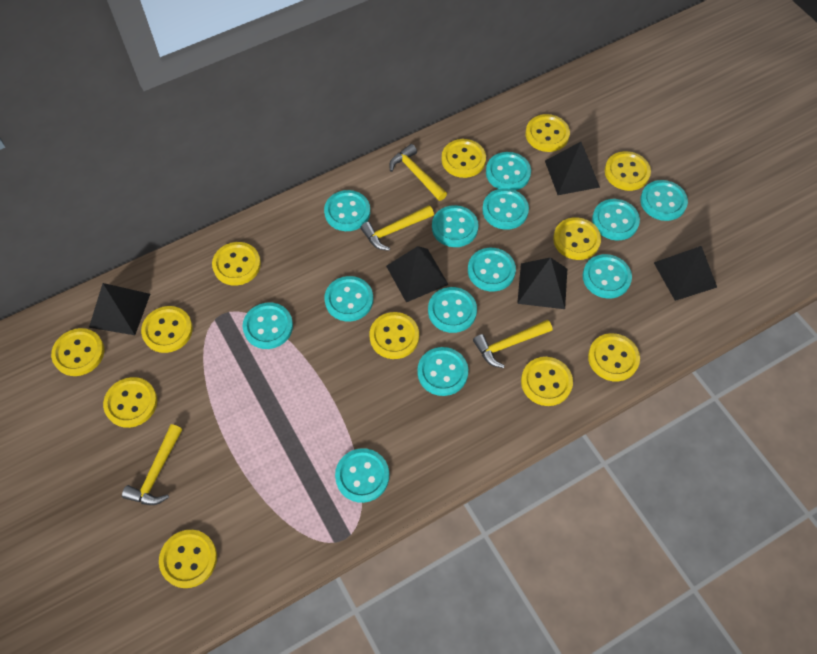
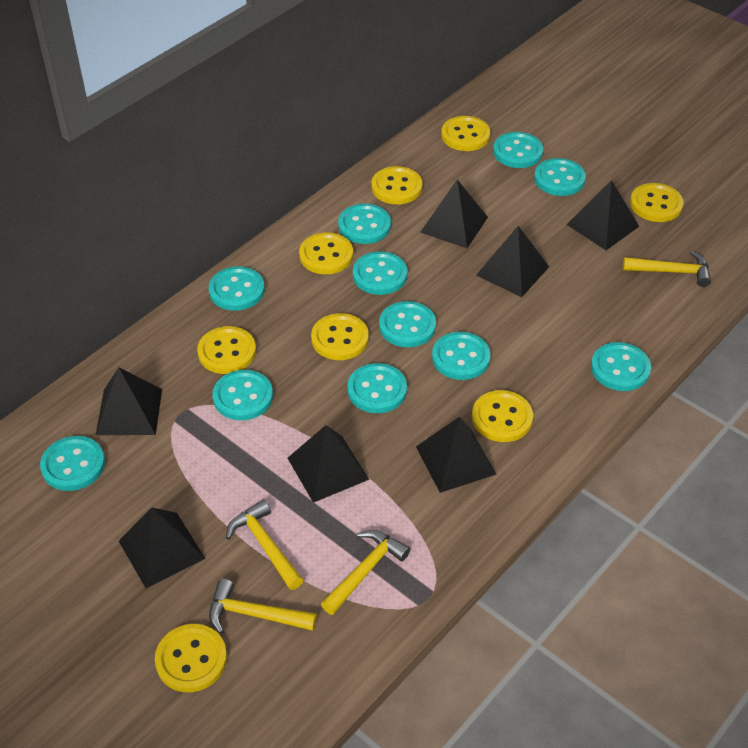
black pyramid: 5 -> 7
turquoise button: 13 -> 11
yellow button: 12 -> 8

